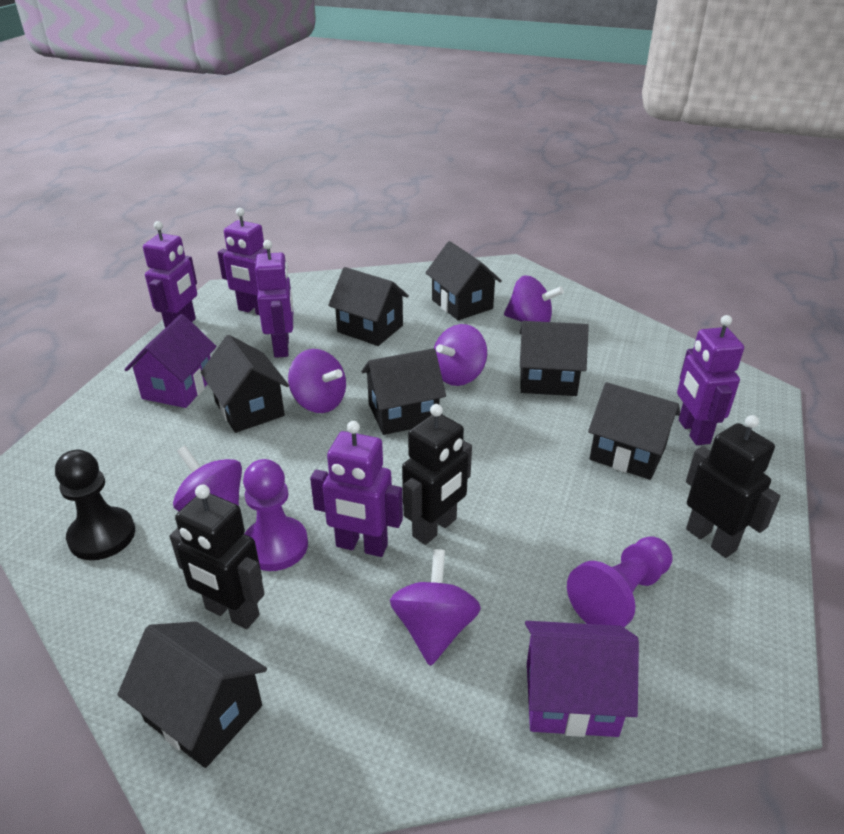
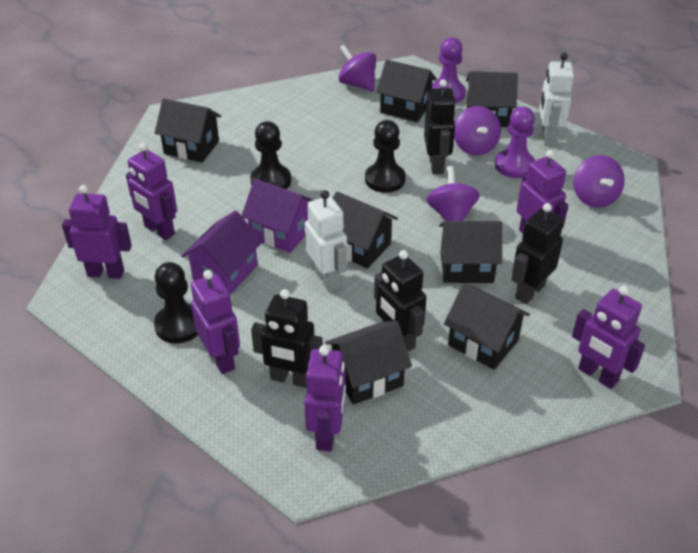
black pawn: 1 -> 3
black robot: 3 -> 4
purple robot: 5 -> 6
purple spinning top: 5 -> 4
white robot: 0 -> 2

